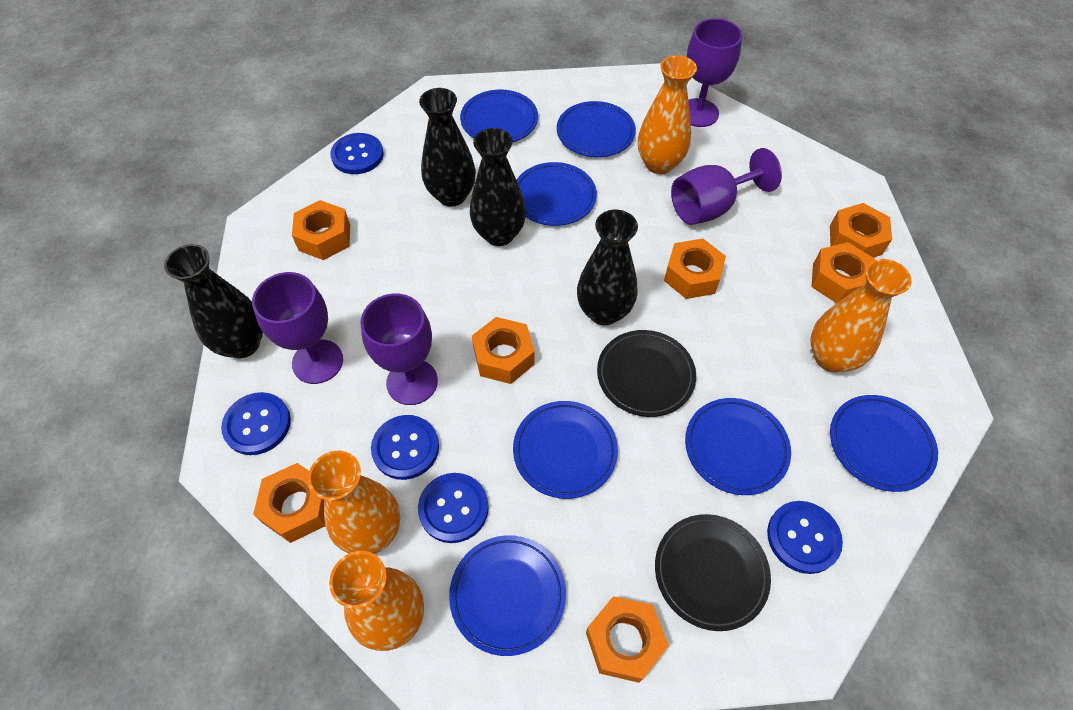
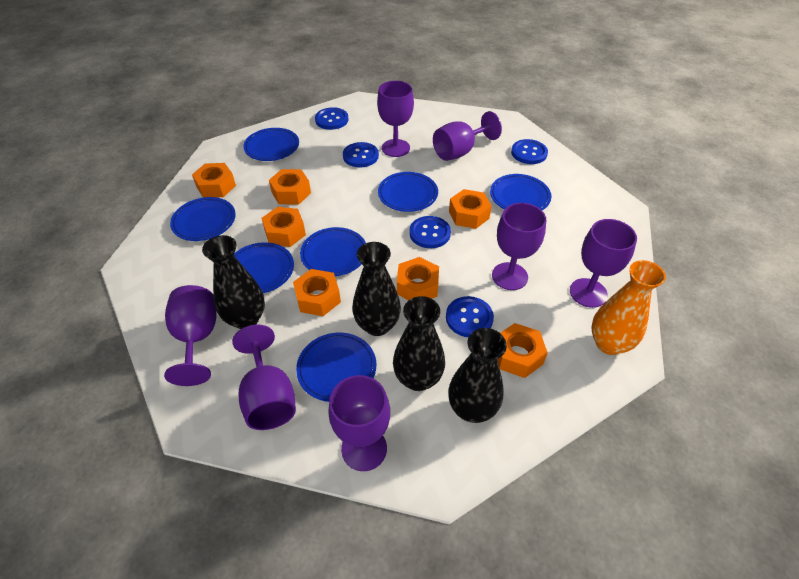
black plate: 2 -> 0
orange vase: 4 -> 1
purple goblet: 4 -> 7

